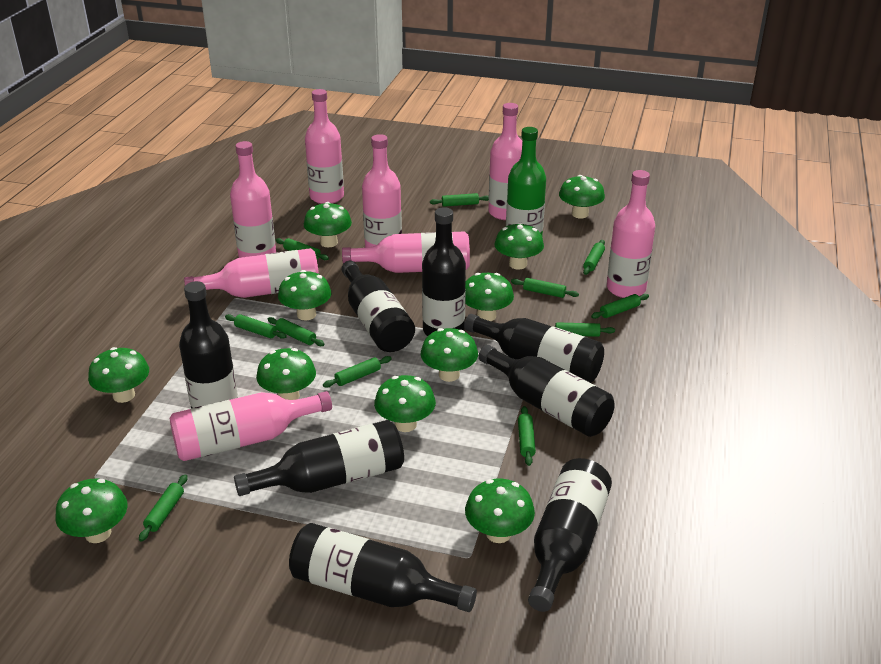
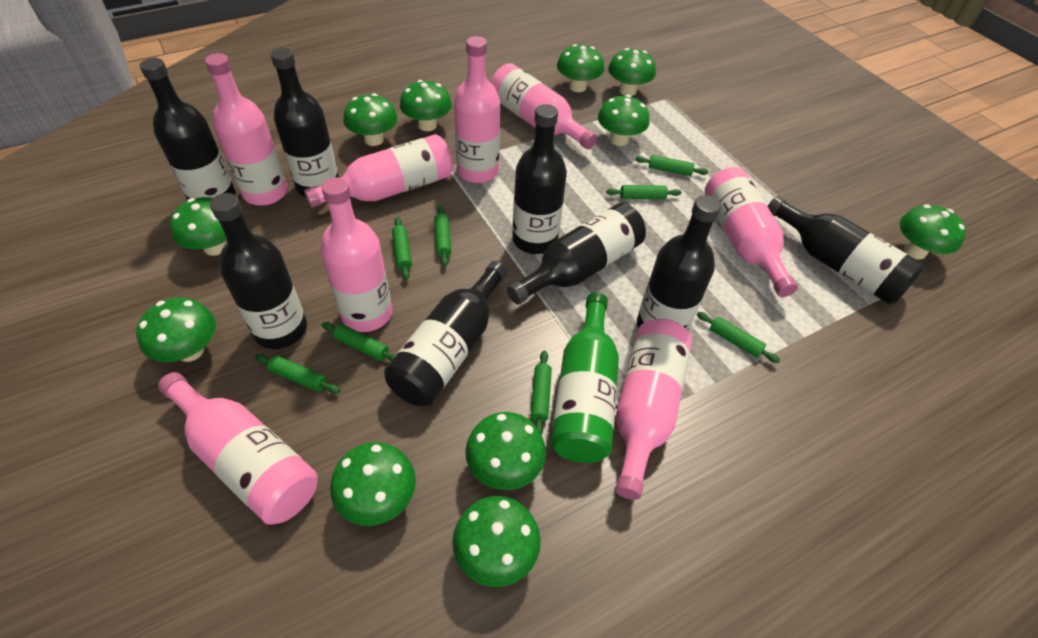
green rolling pin: 11 -> 8

